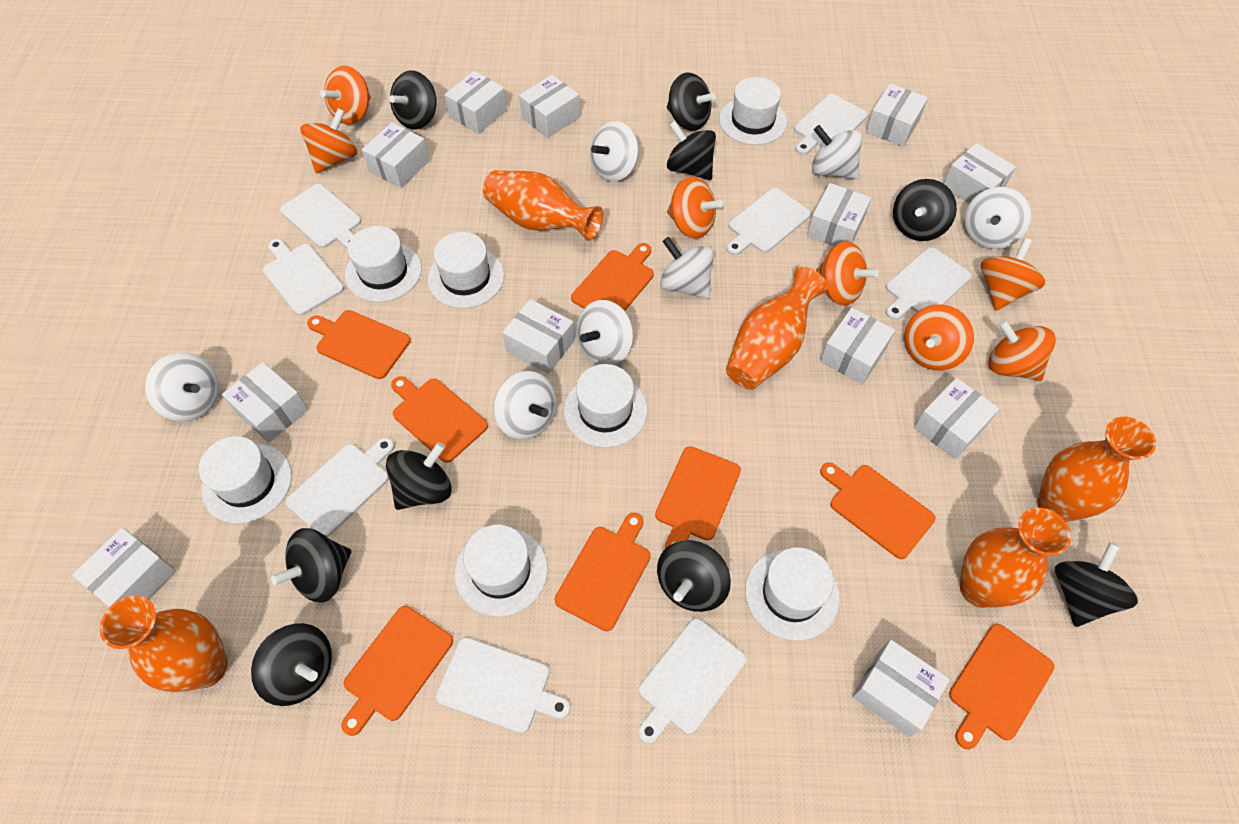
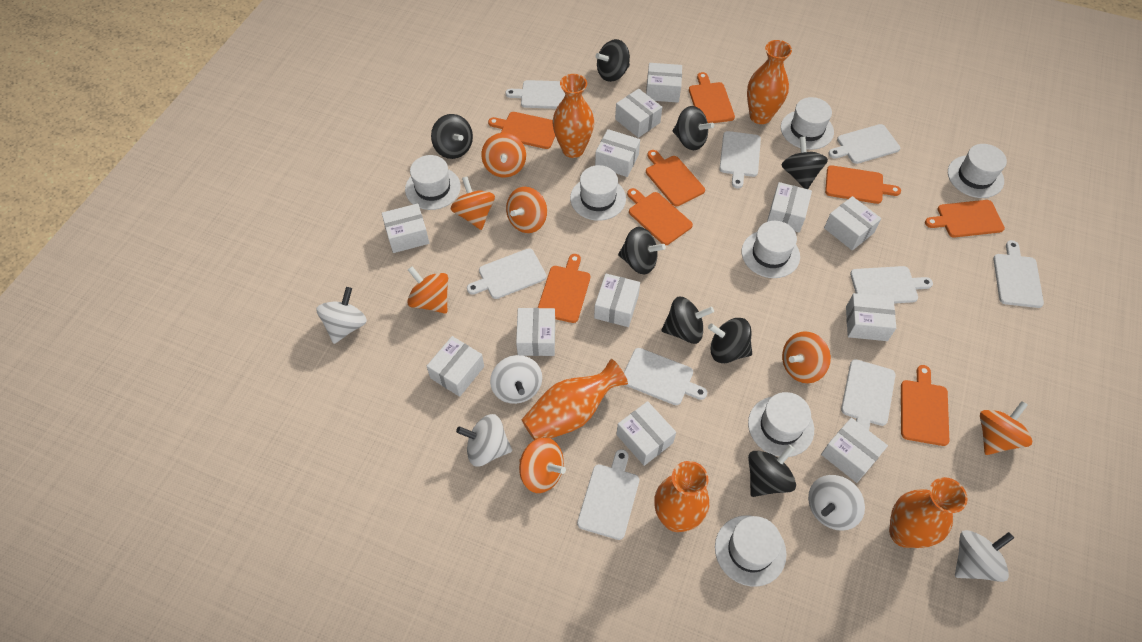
black spinning top: 9 -> 8
white cutting board: 8 -> 9
white spinning top: 7 -> 5

